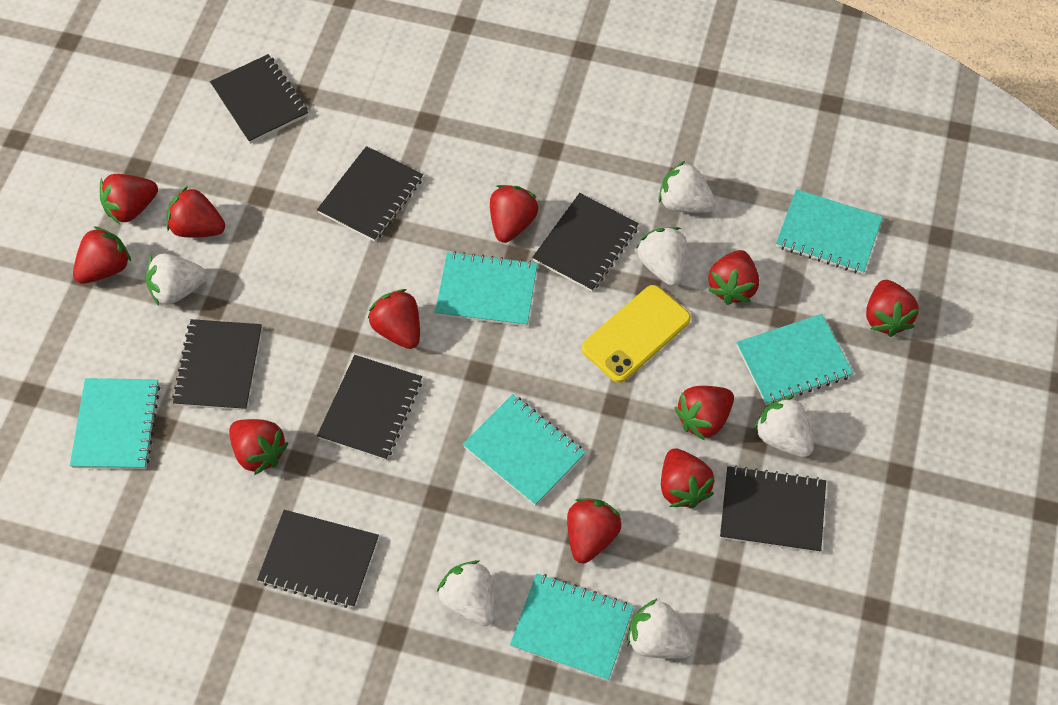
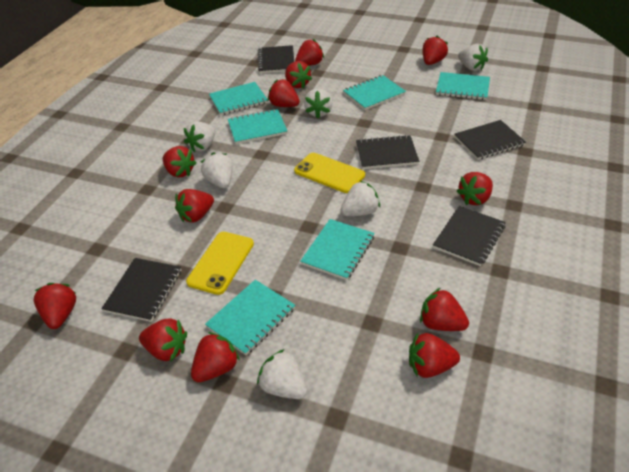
black notebook: 7 -> 5
red strawberry: 11 -> 12
yellow phone: 1 -> 2

